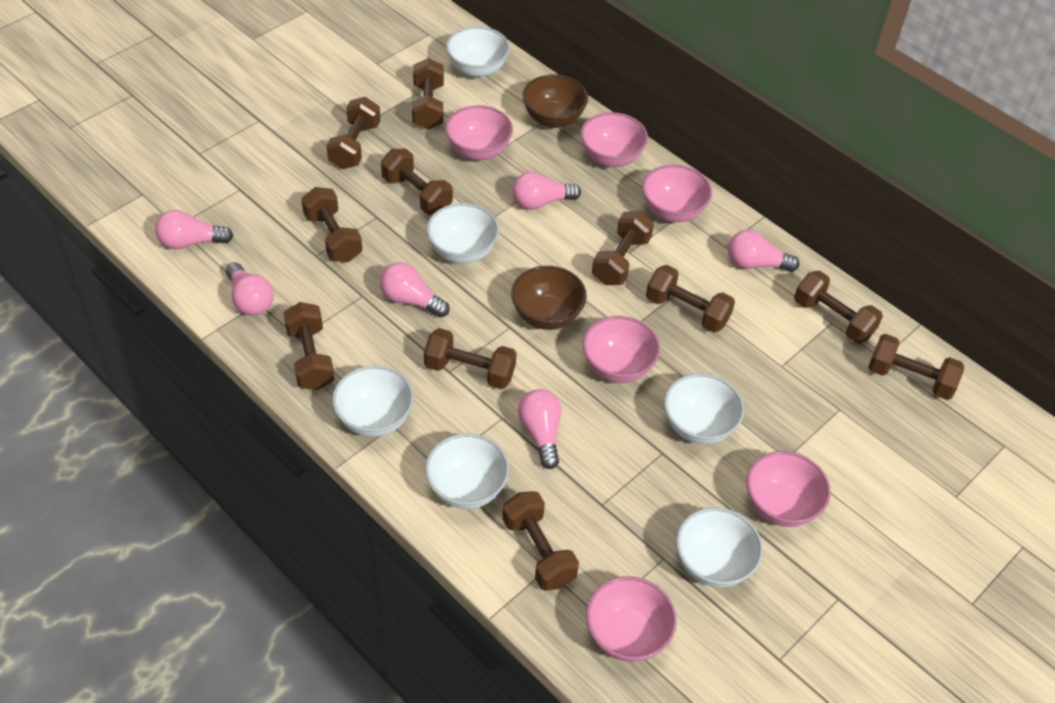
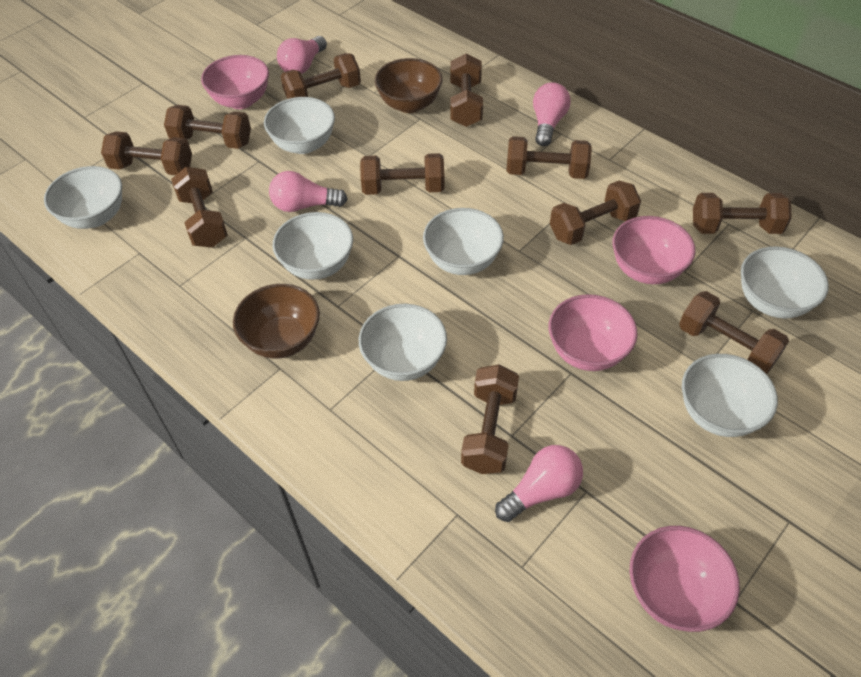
pink bowl: 6 -> 4
pink light bulb: 6 -> 4
white bowl: 6 -> 7

